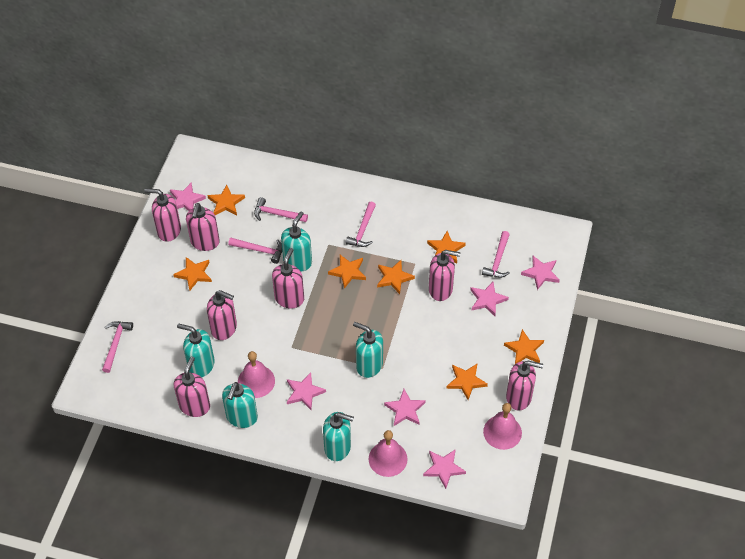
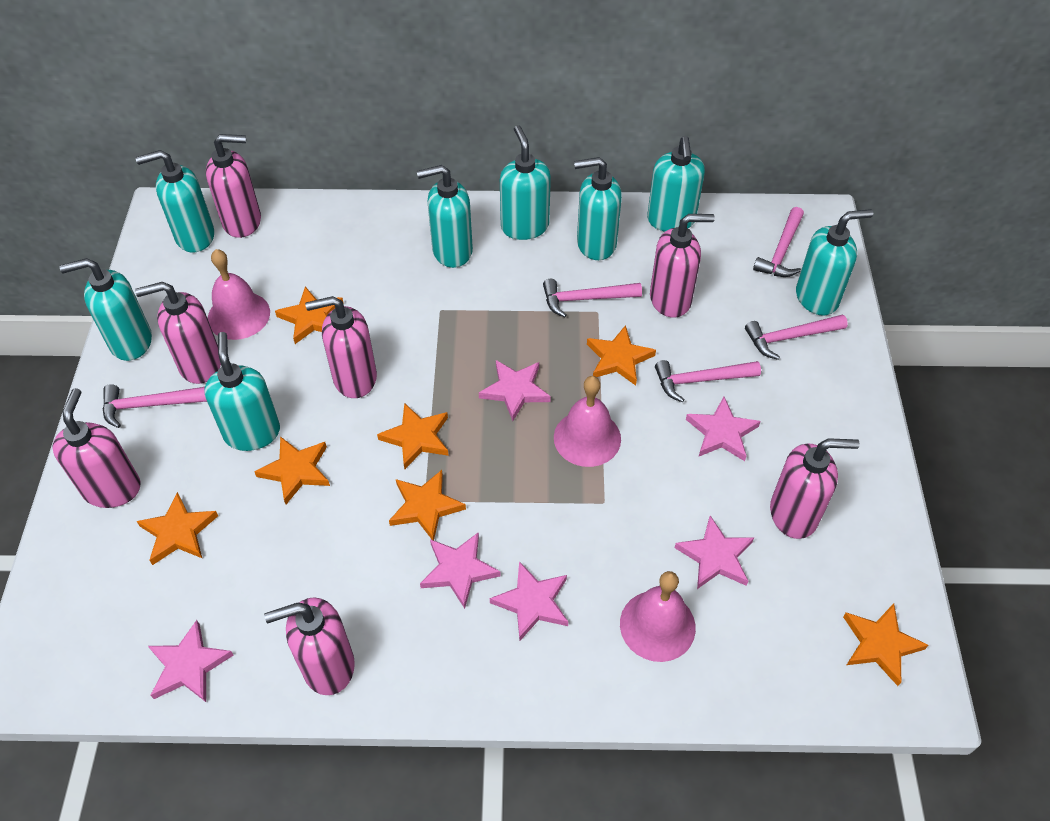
turquoise soap dispenser: 5 -> 8

